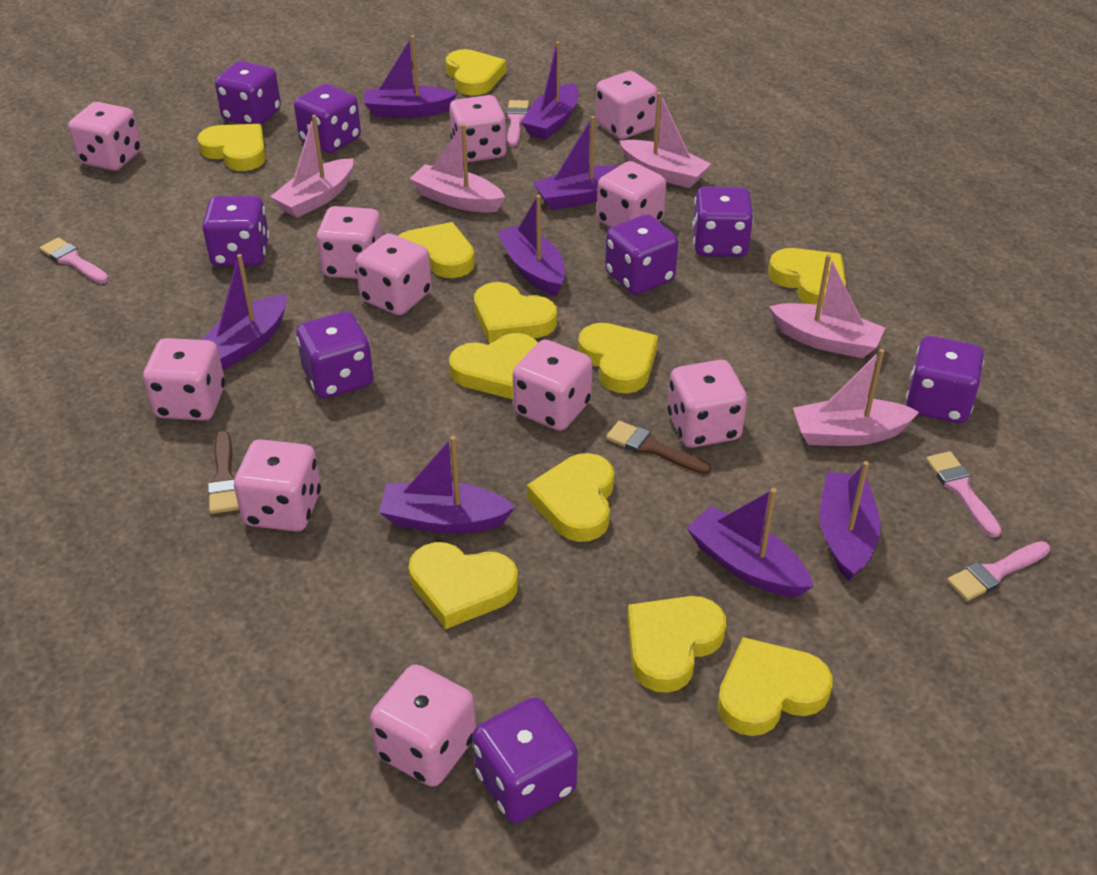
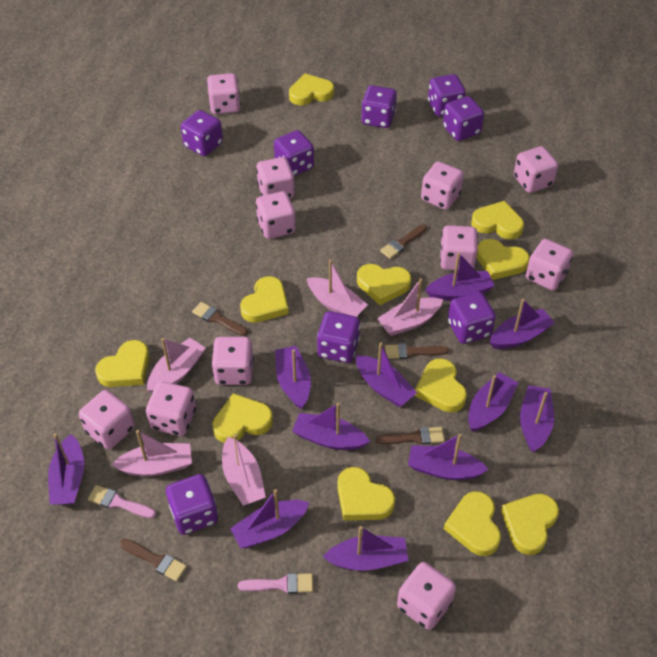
brown brush: 2 -> 5
pink brush: 4 -> 2
purple boat: 8 -> 11

